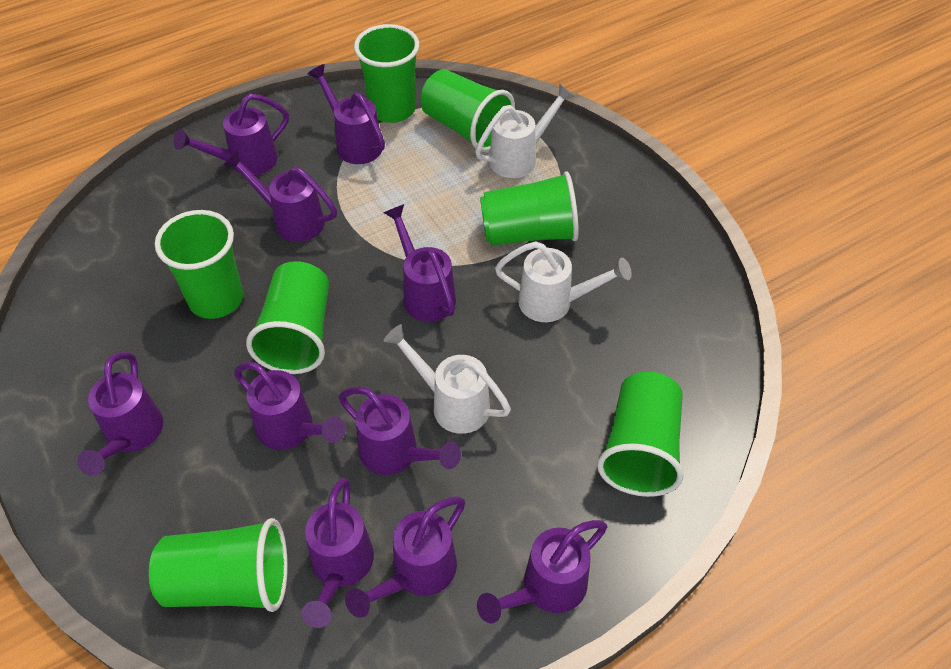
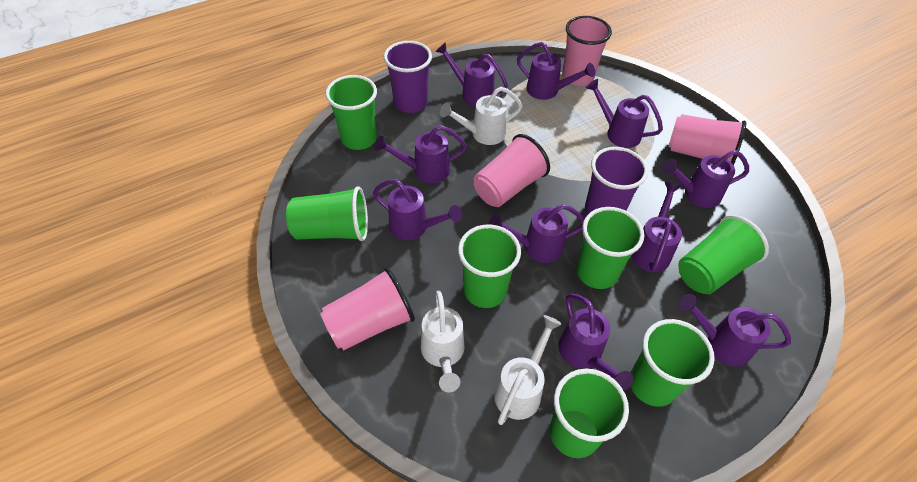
pink cup: 0 -> 4
purple cup: 0 -> 2

